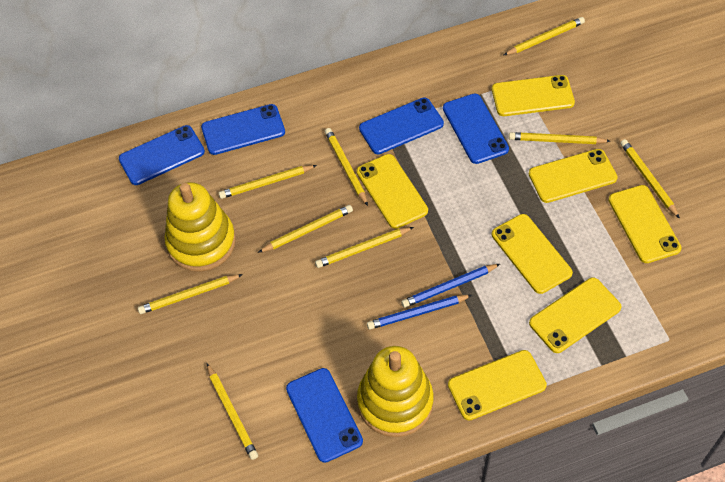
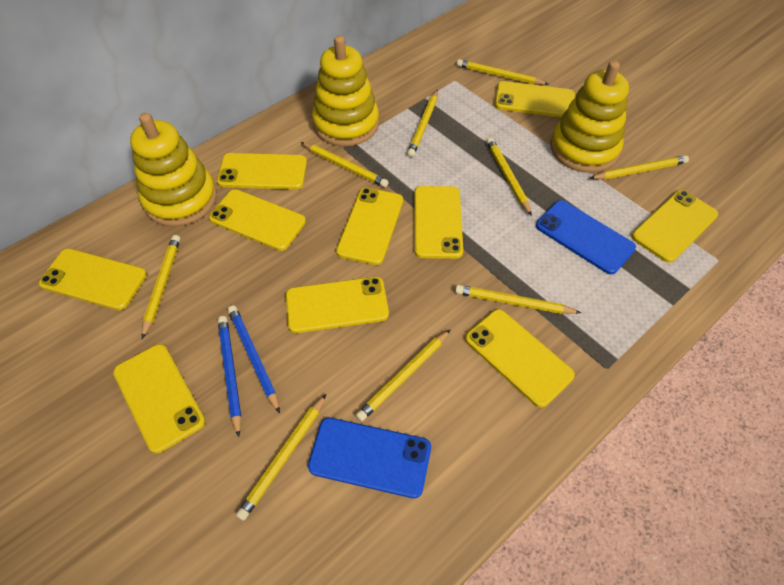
blue phone: 5 -> 2
yellow phone: 7 -> 10
yellow stacking toy: 2 -> 3

